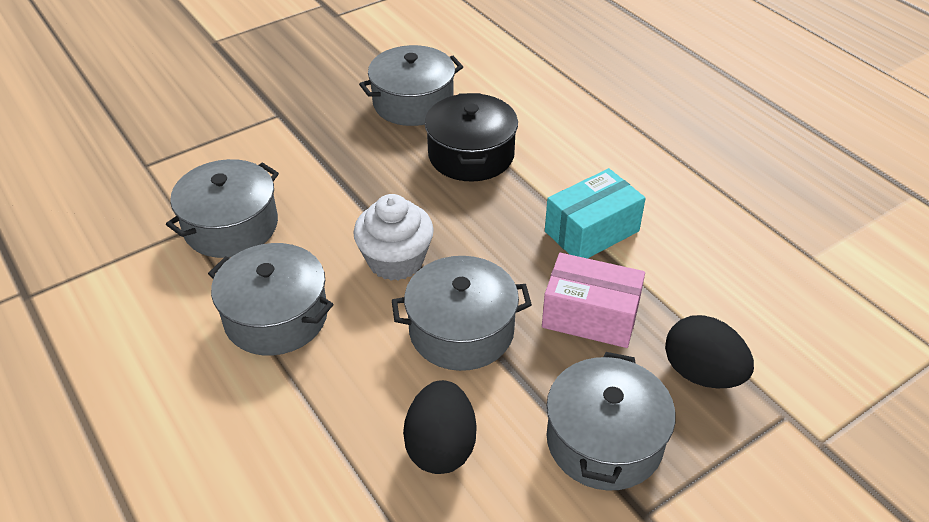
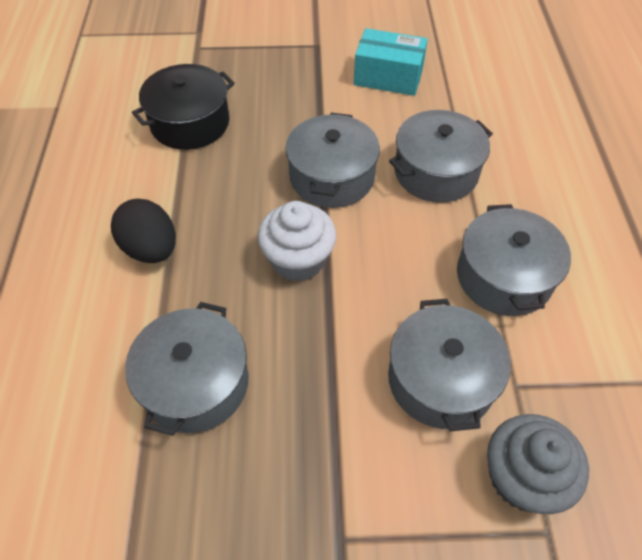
black egg: 2 -> 1
grey cupcake: 0 -> 1
pink box: 1 -> 0

